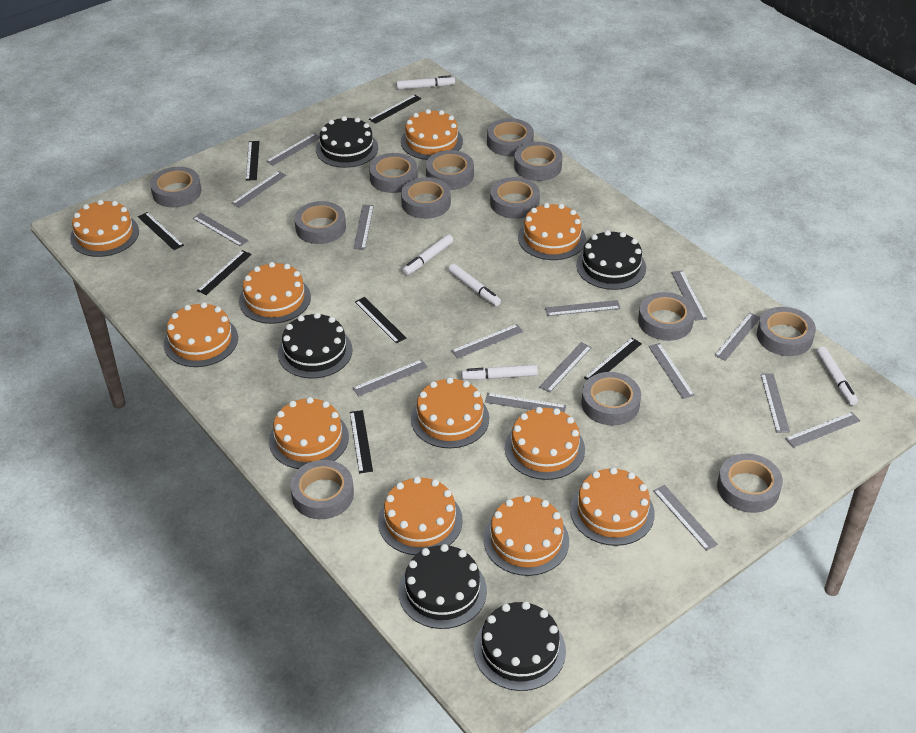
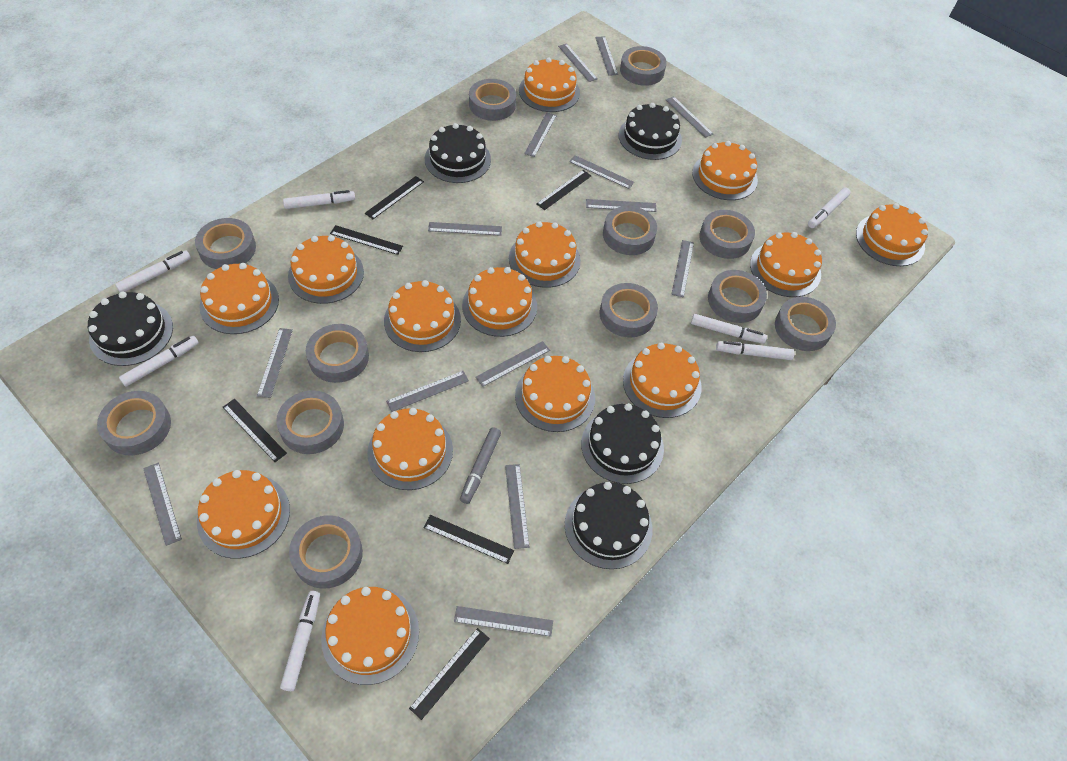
black ruler: 7 -> 6
grey marker: 0 -> 1
grey ruler: 15 -> 14
grey tape: 13 -> 12
orange cake: 11 -> 14
white marker: 5 -> 7

